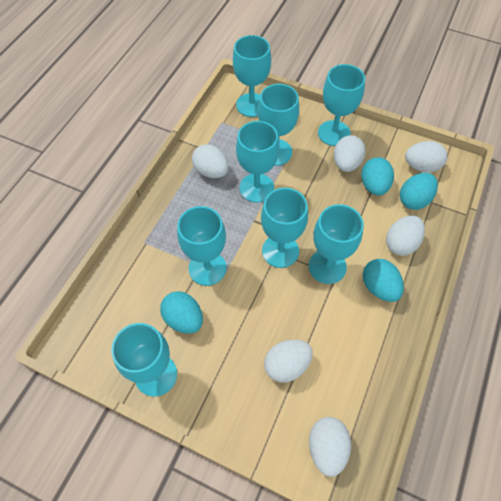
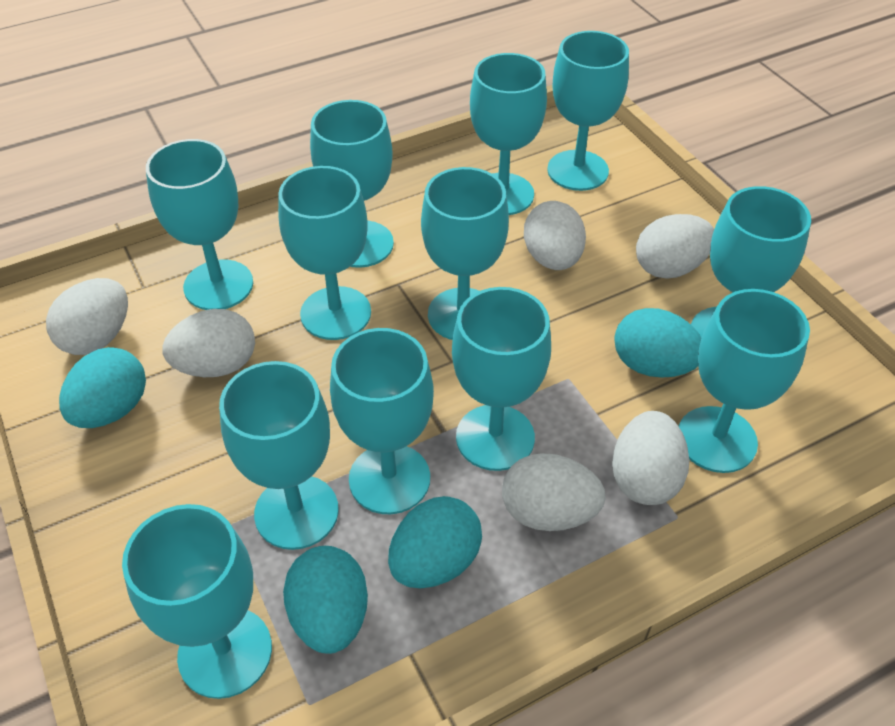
turquoise goblet: 8 -> 12

